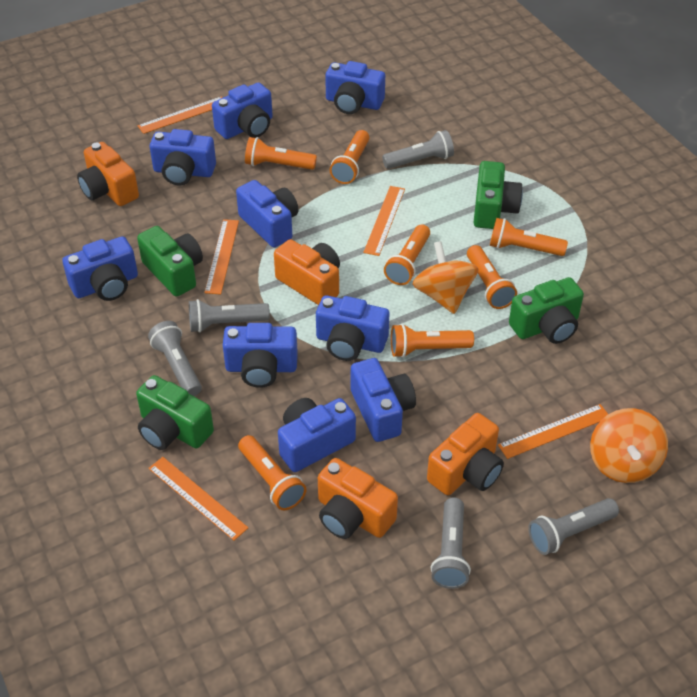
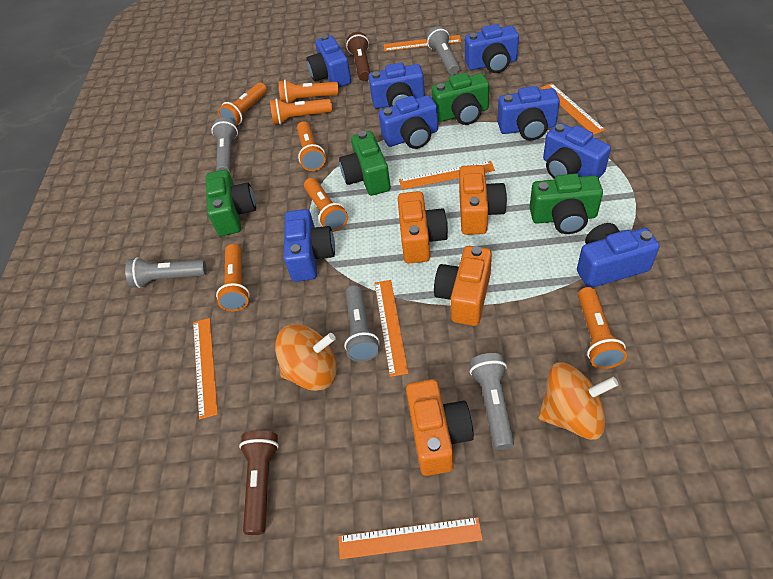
blue camera: 9 -> 8
brown flashlight: 0 -> 2
orange ruler: 5 -> 6

